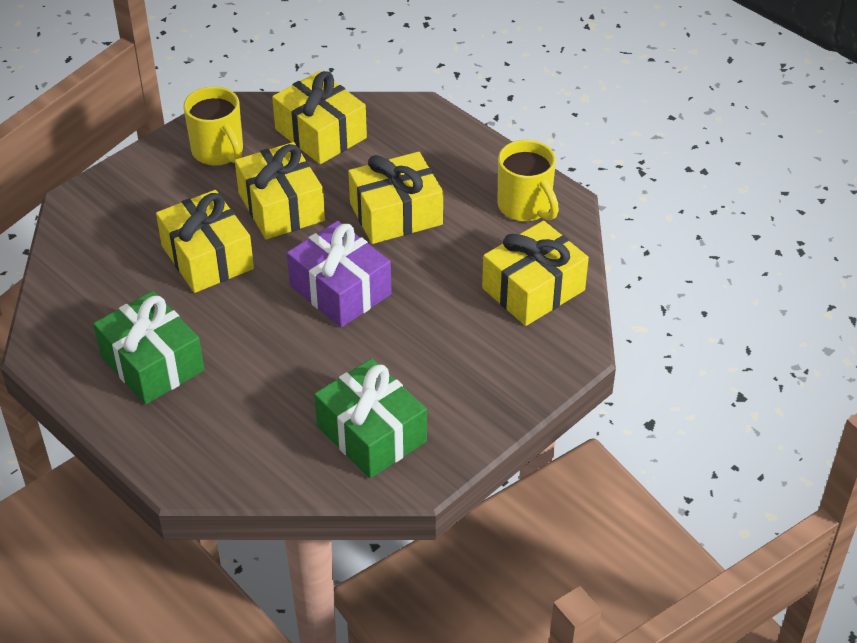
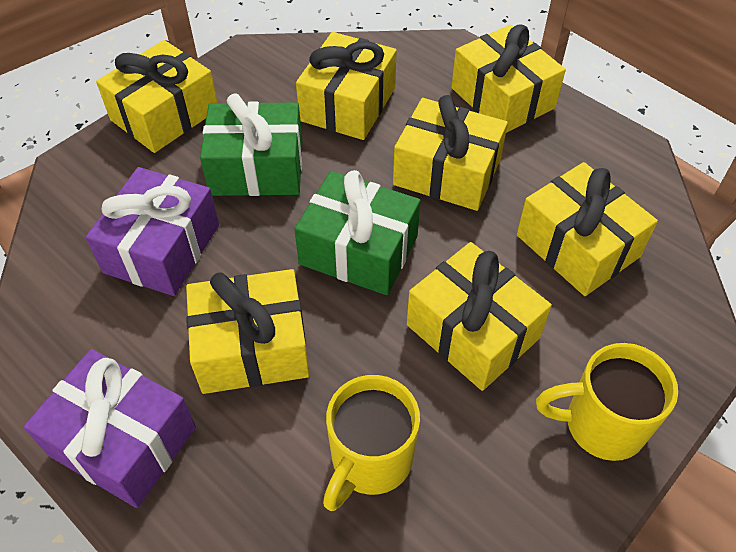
purple gift: 1 -> 2
yellow gift: 5 -> 7

